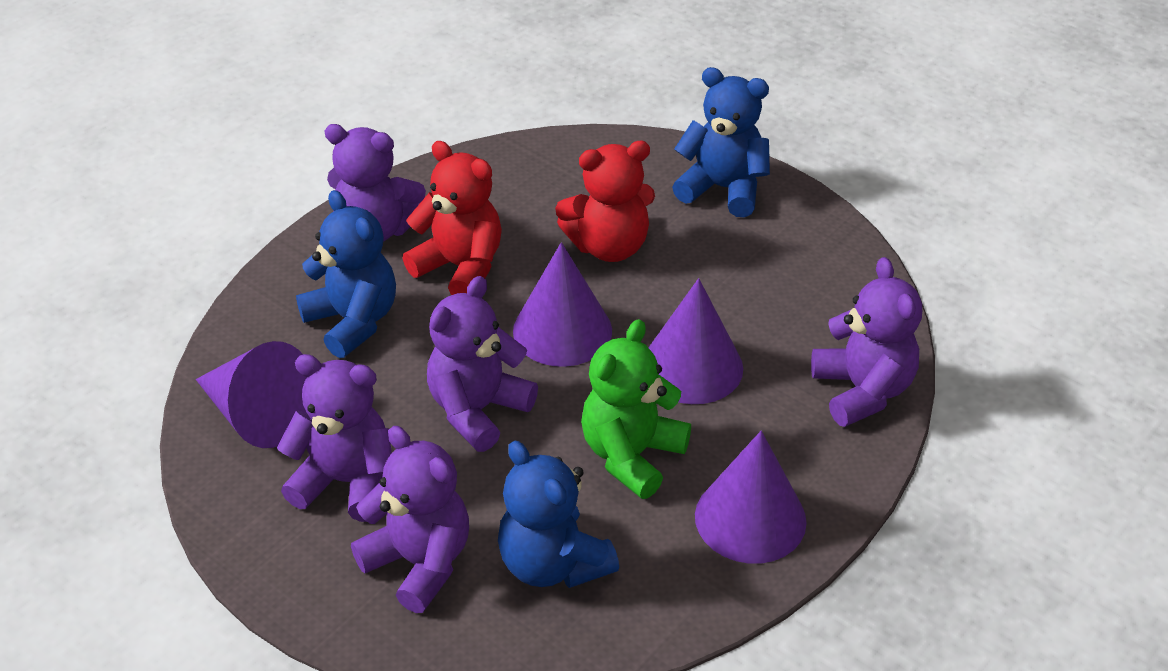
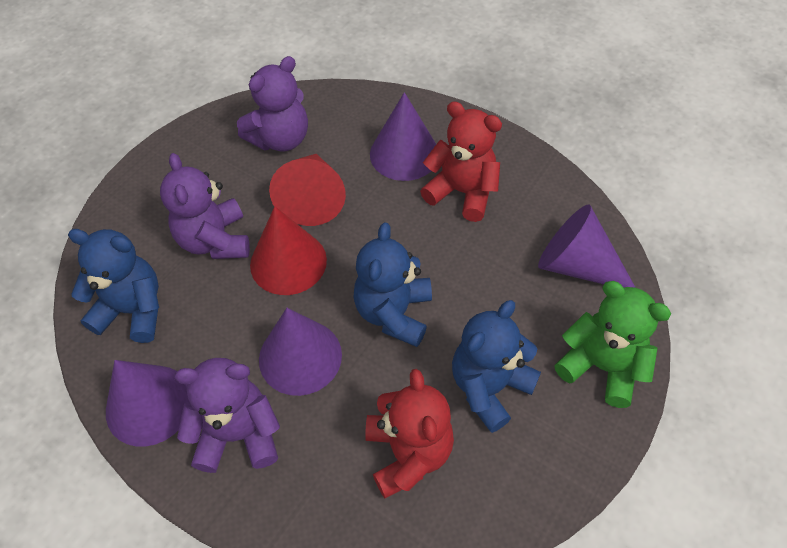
purple teddy bear: 5 -> 3
red cone: 0 -> 2

